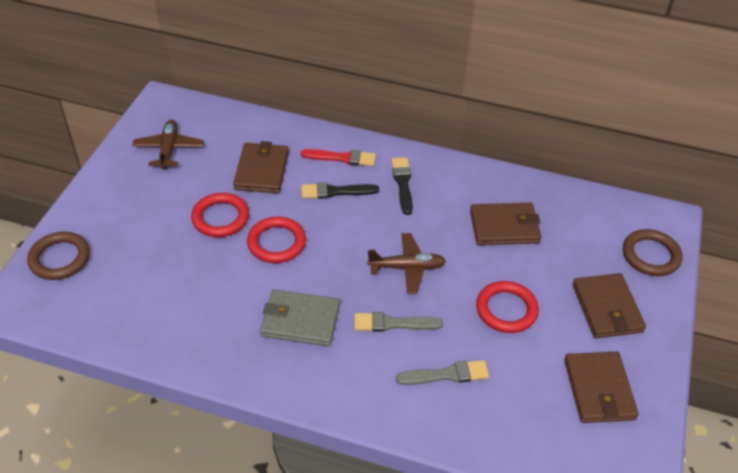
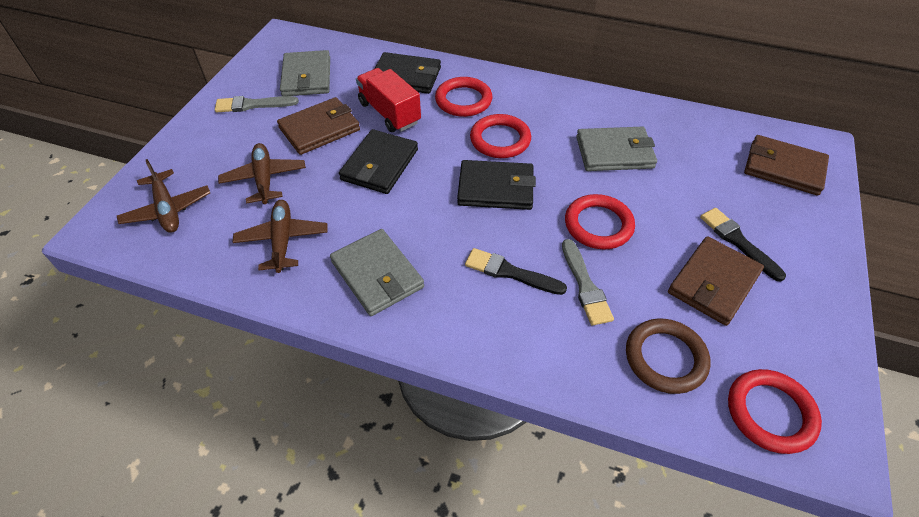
black wallet: 0 -> 3
brown plane: 2 -> 3
brown ring: 2 -> 1
brown wallet: 4 -> 3
grey wallet: 1 -> 3
red brush: 1 -> 0
red ring: 3 -> 4
red truck: 0 -> 1

